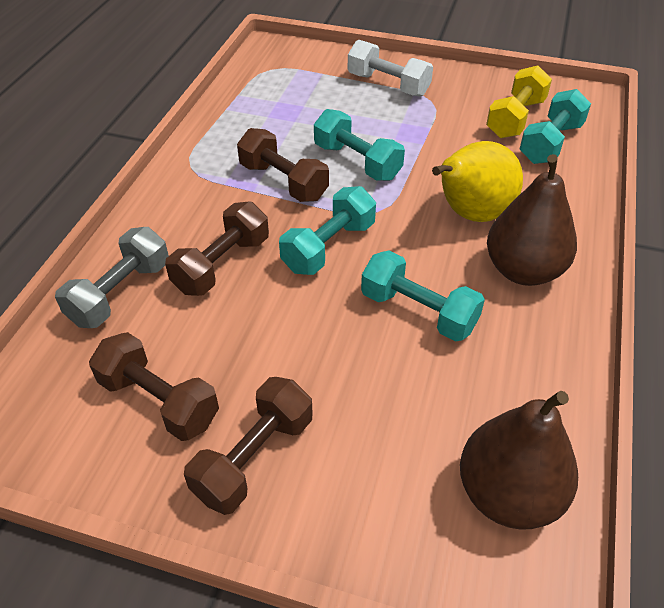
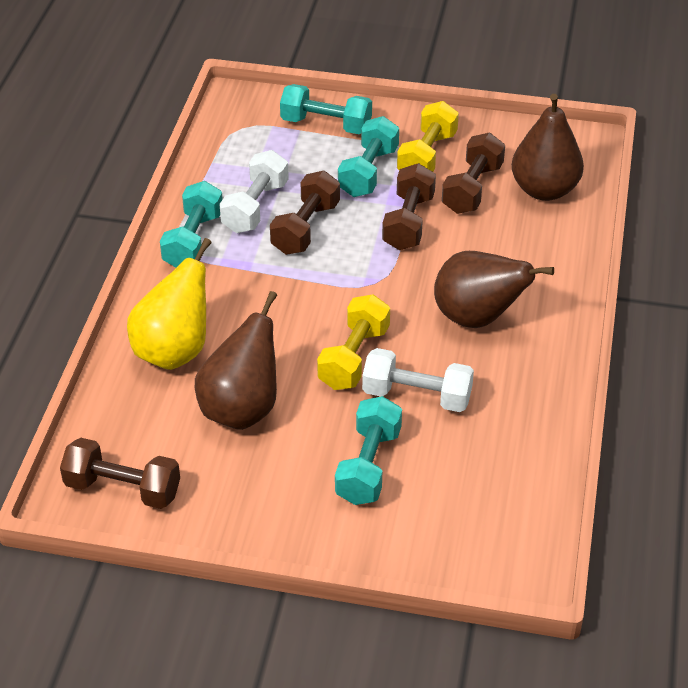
brown pear: 2 -> 3
grey dumbbell: 1 -> 0
white dumbbell: 1 -> 2
yellow dumbbell: 1 -> 2

